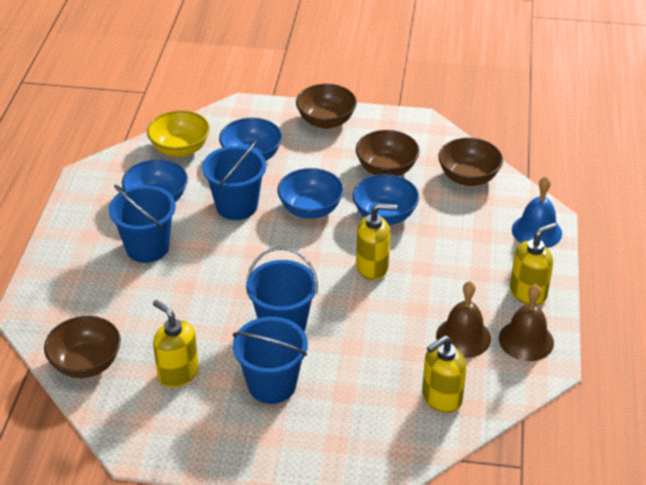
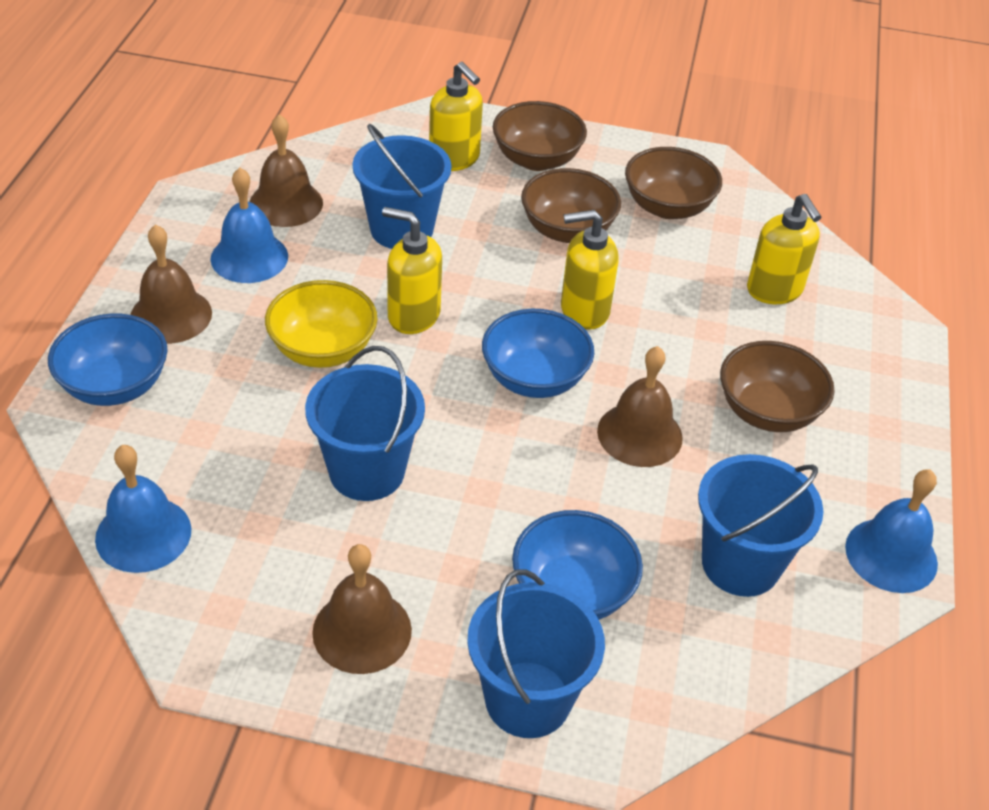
blue bell: 1 -> 3
blue bowl: 4 -> 3
brown bell: 2 -> 4

